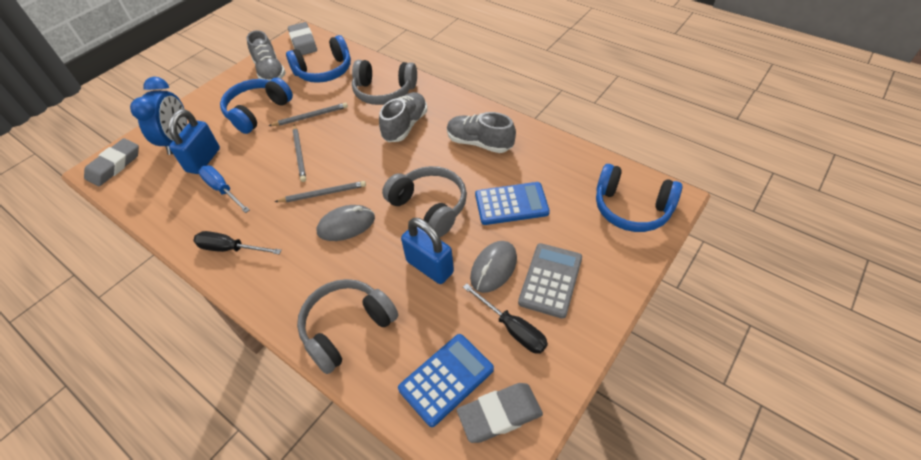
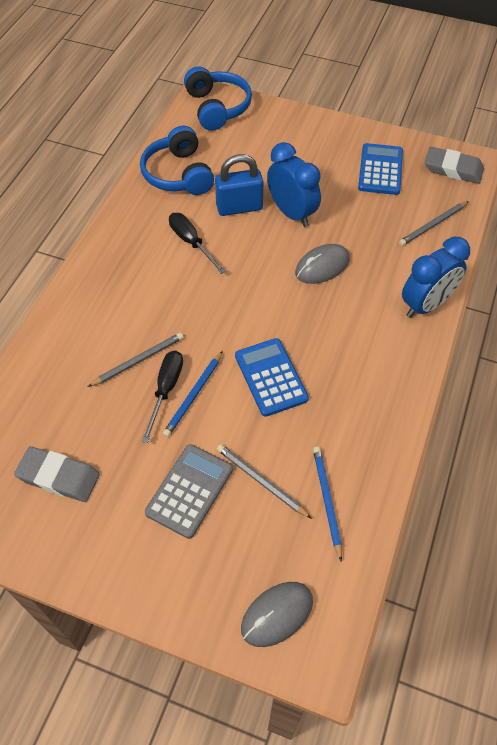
blue clock: 1 -> 2
blue headphones: 3 -> 2
blue padlock: 2 -> 1
blue pencil: 0 -> 2
blue screwdriver: 1 -> 0
grey eraser: 3 -> 2
grey headphones: 3 -> 0
grey shoe: 3 -> 0

